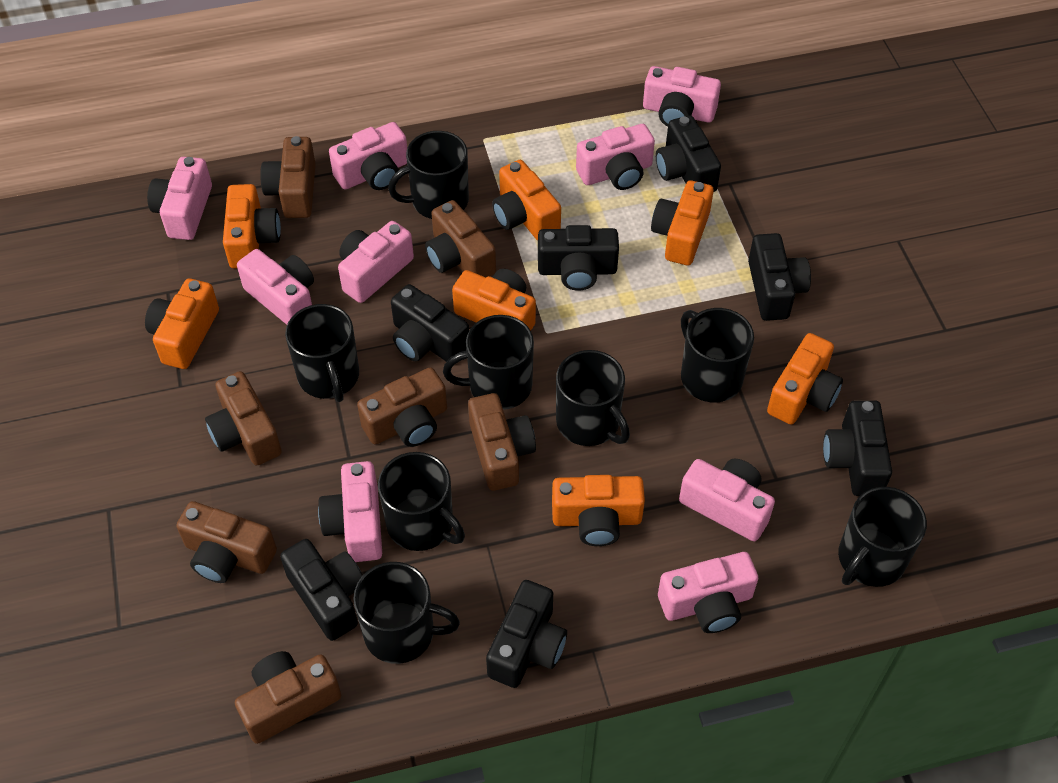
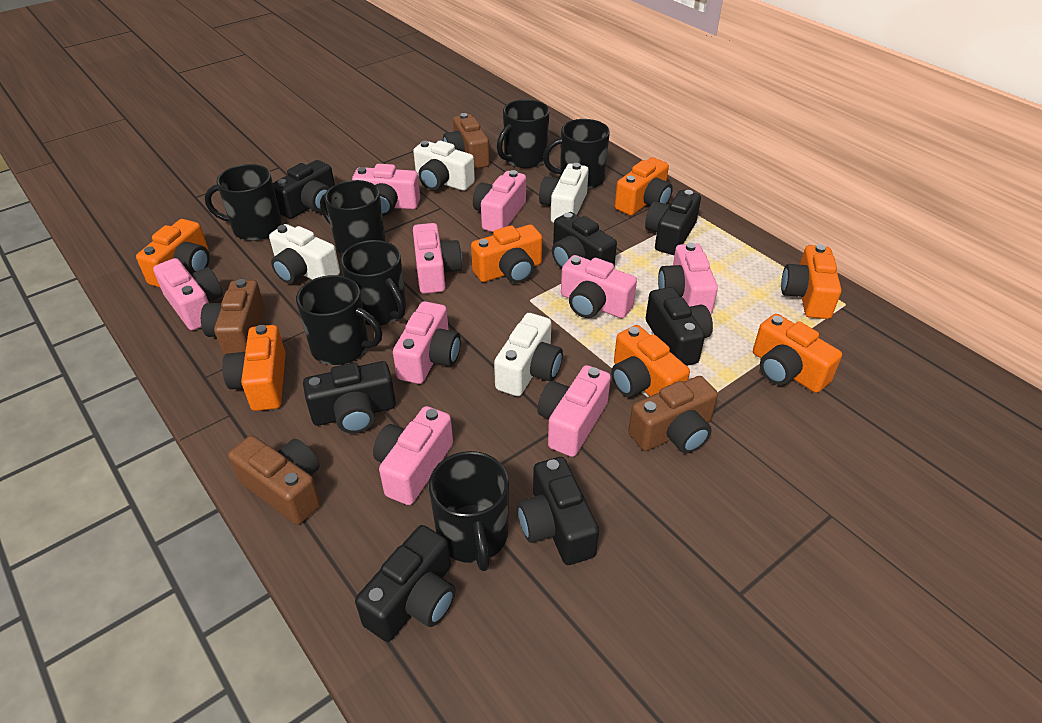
black mug: 8 -> 7
brown camera: 7 -> 4
white camera: 0 -> 4

